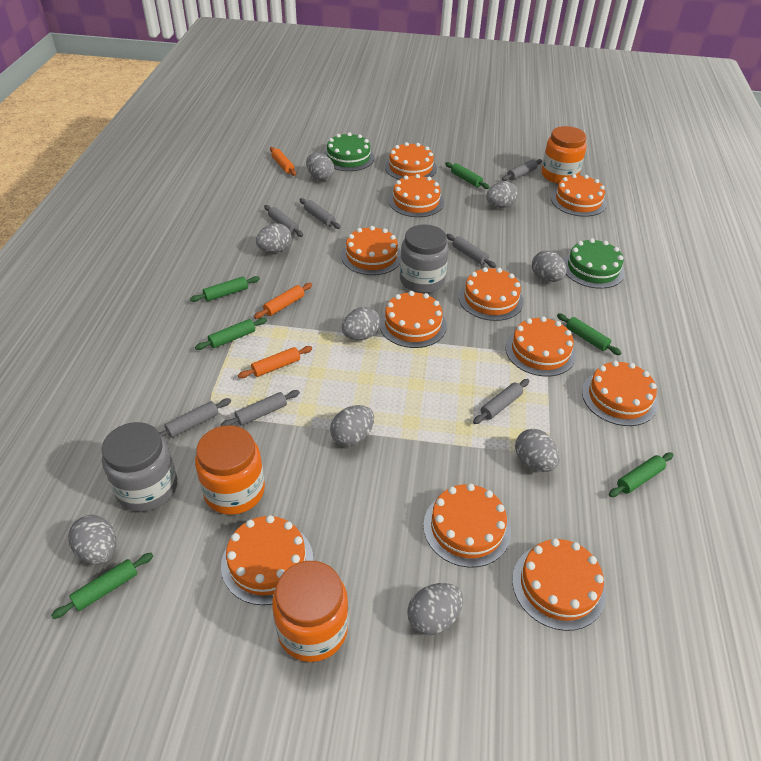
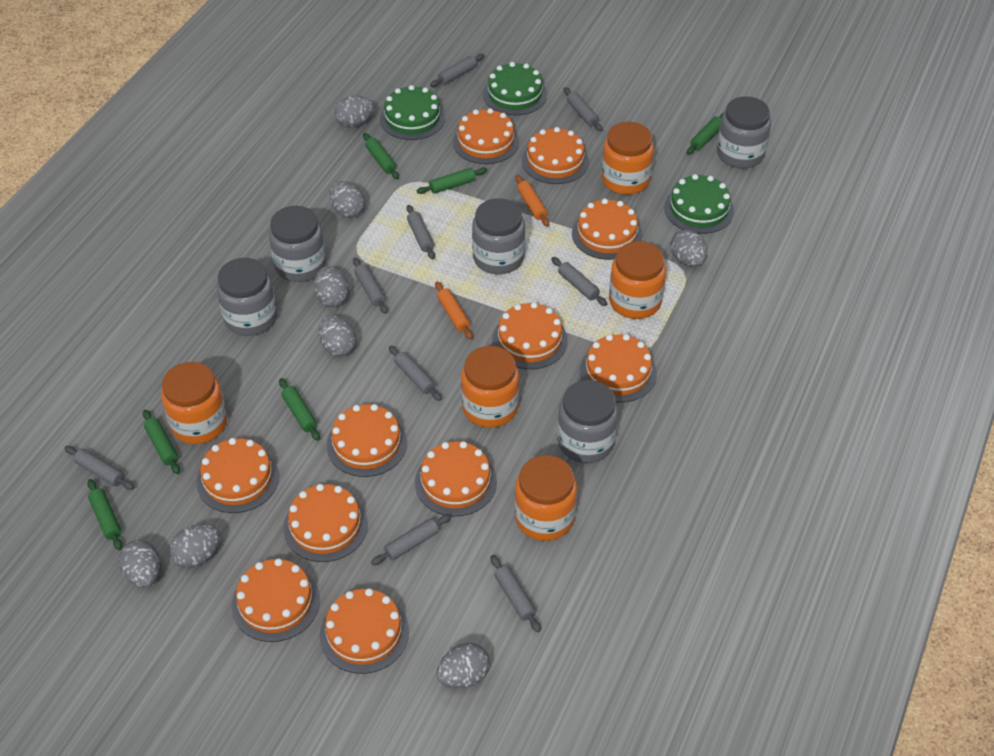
green cake: 2 -> 3
grey egg: 9 -> 8
grey jar: 2 -> 5
grey rolling pin: 7 -> 9
orange jar: 3 -> 5
orange rolling pin: 3 -> 2

